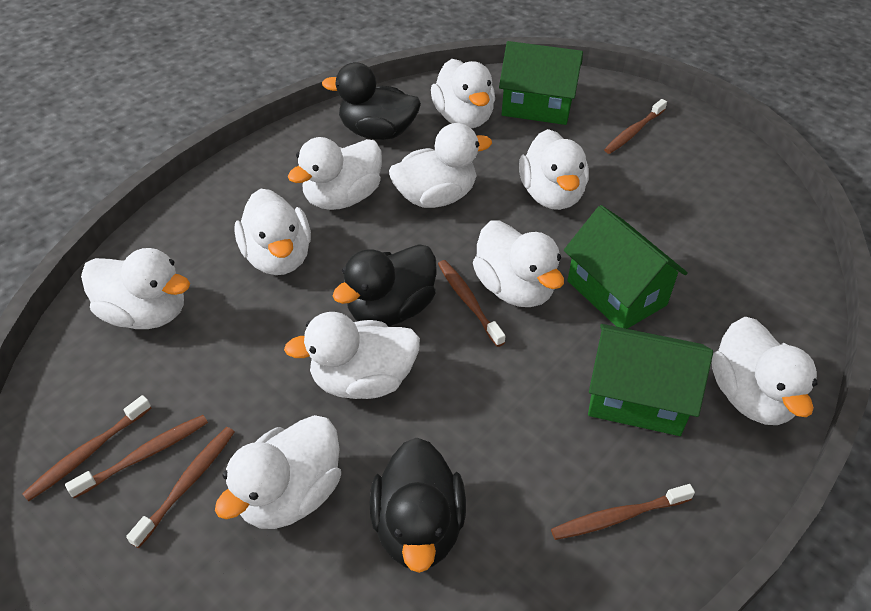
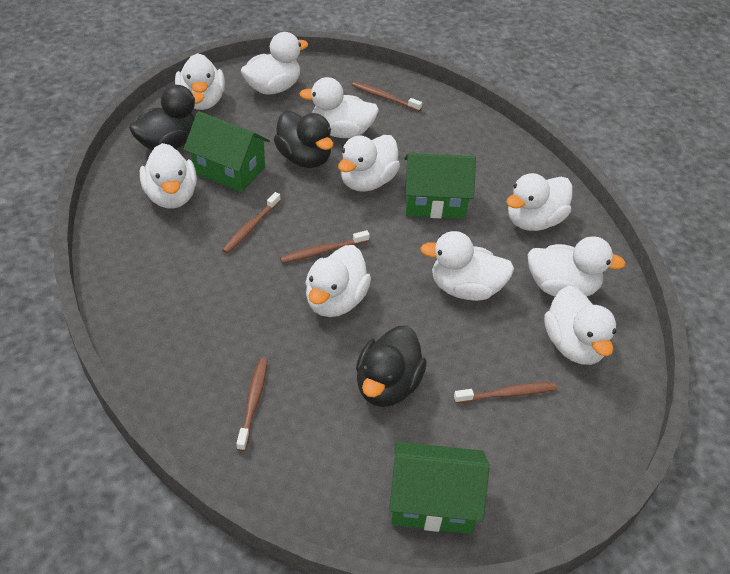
brown toothbrush: 6 -> 5

